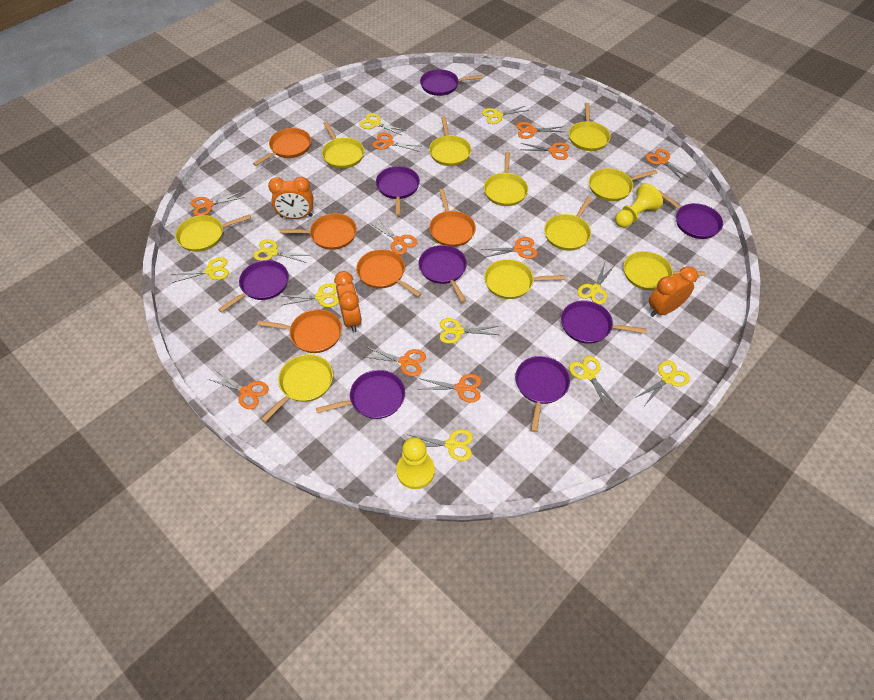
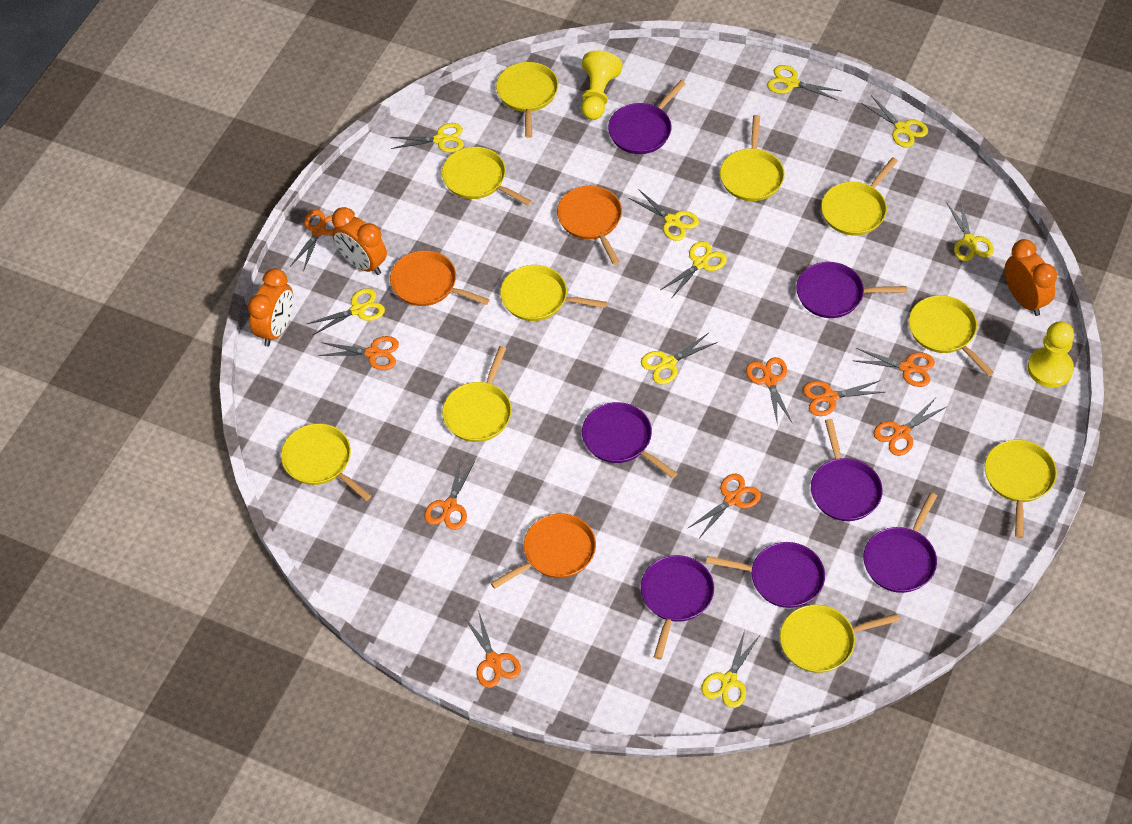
orange pan: 5 -> 3
orange scissors: 10 -> 9
purple pan: 8 -> 7
yellow scissors: 10 -> 9

